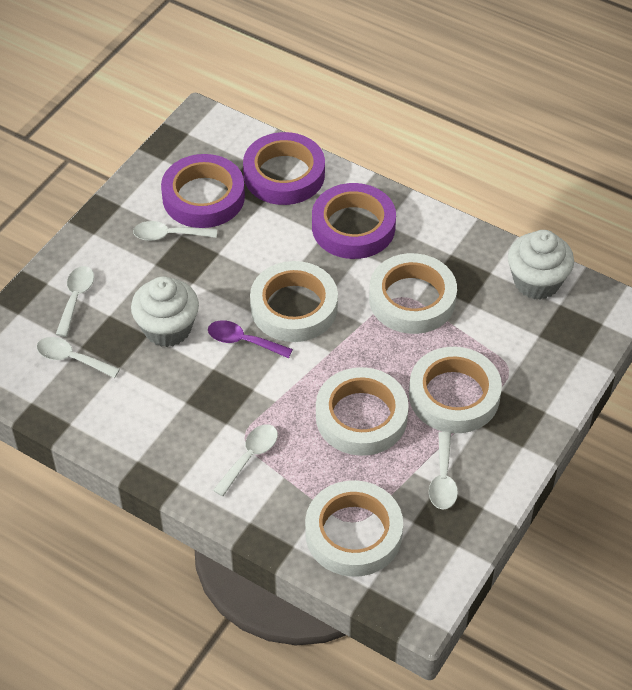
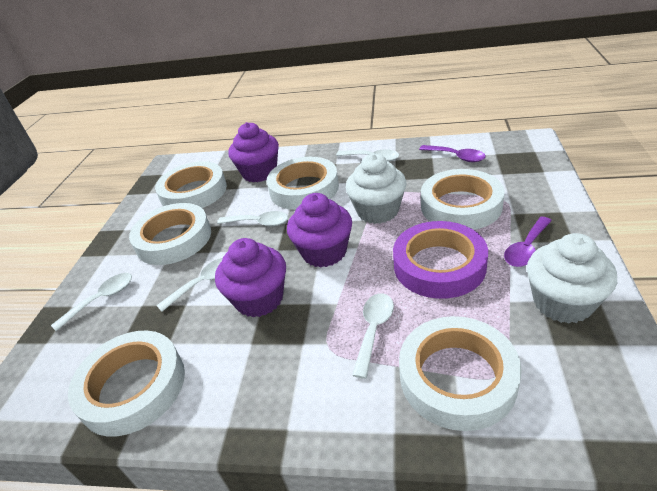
purple cupcake: 0 -> 3
purple spoon: 1 -> 2
purple tape: 3 -> 1
white tape: 5 -> 6

